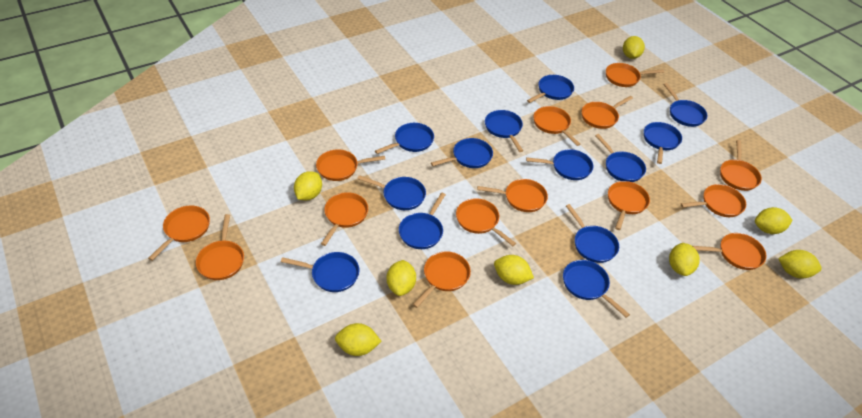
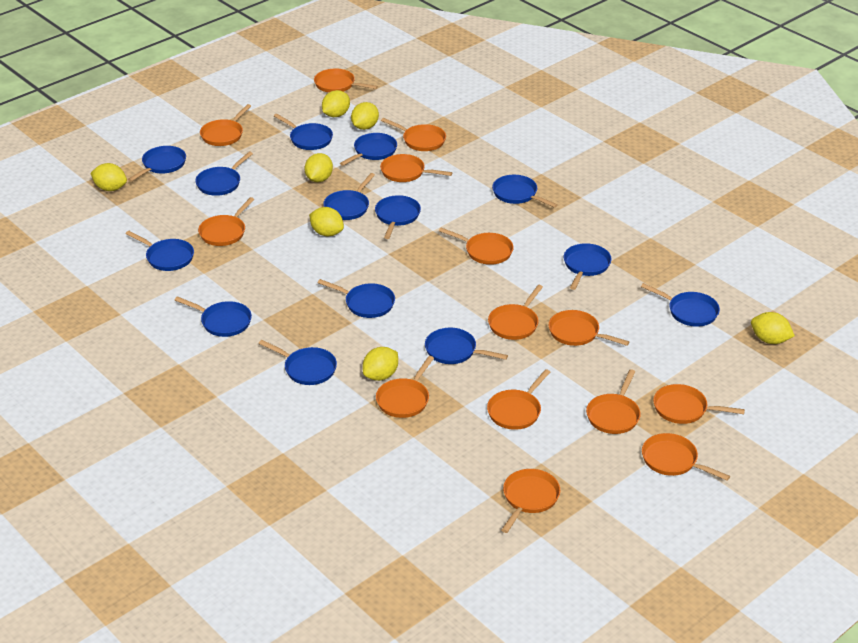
blue pan: 13 -> 14
yellow lemon: 8 -> 7

